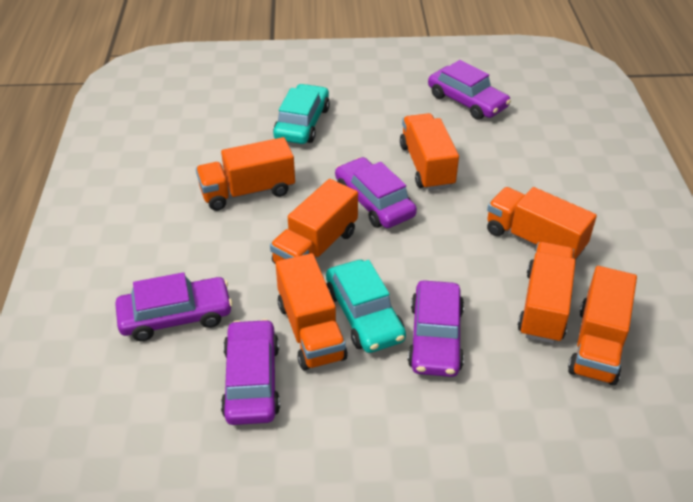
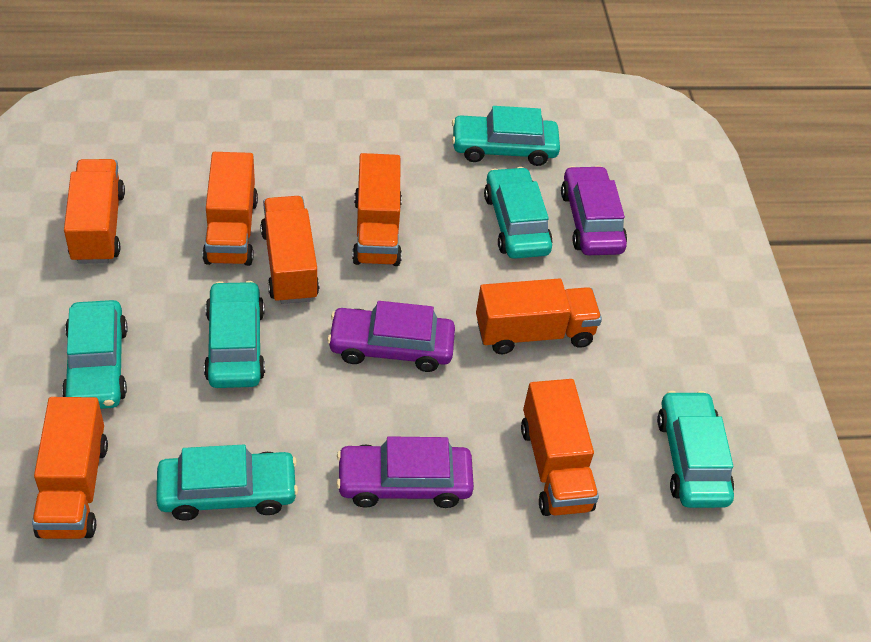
purple car: 5 -> 3
turquoise car: 2 -> 6

